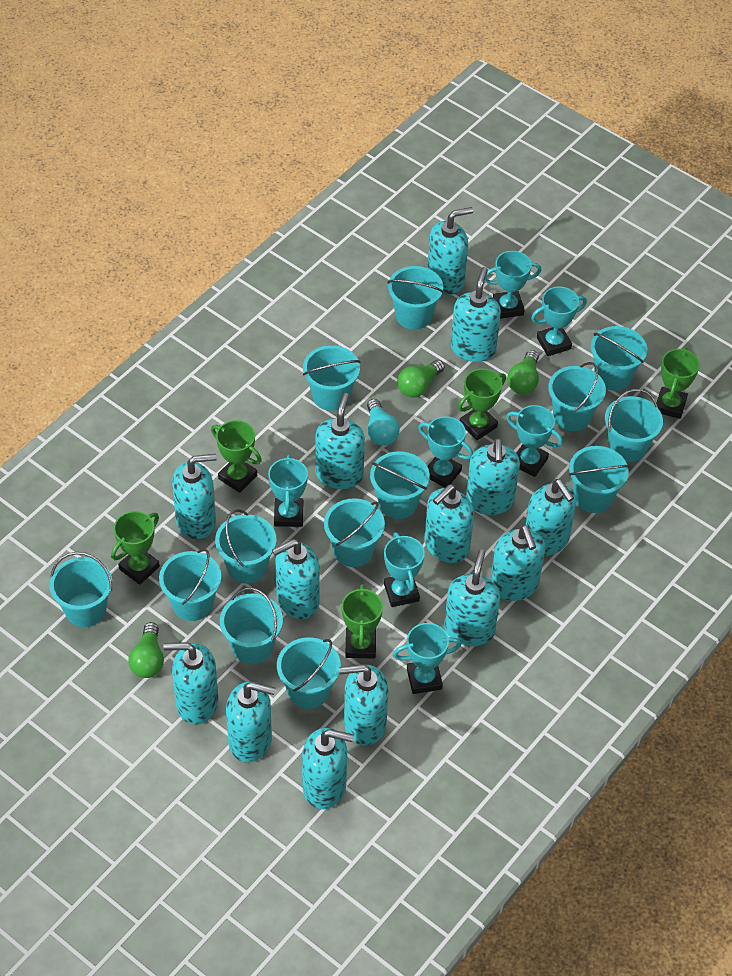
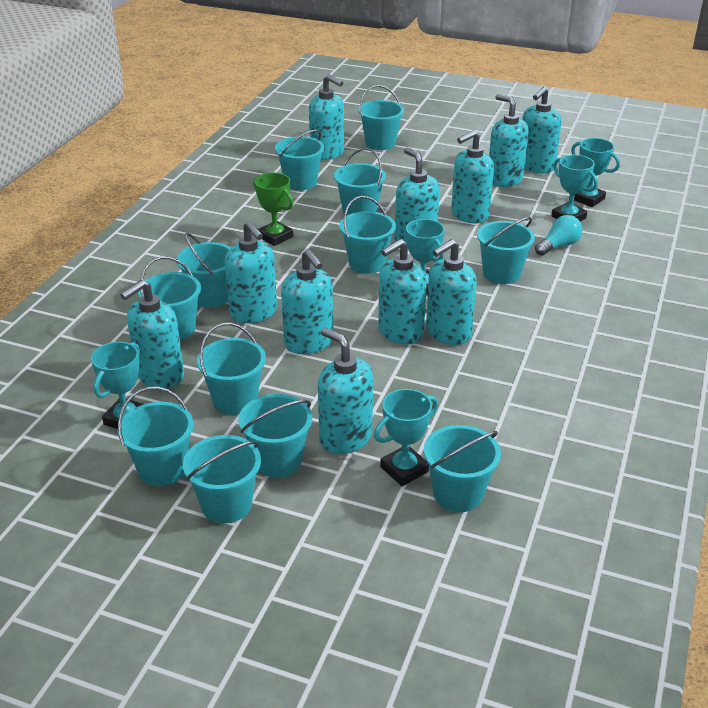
green light bulb: 3 -> 0
green trophy: 5 -> 1
turquoise bucket: 13 -> 12
turquoise soap dispenser: 14 -> 11
turquoise trophy: 7 -> 5

